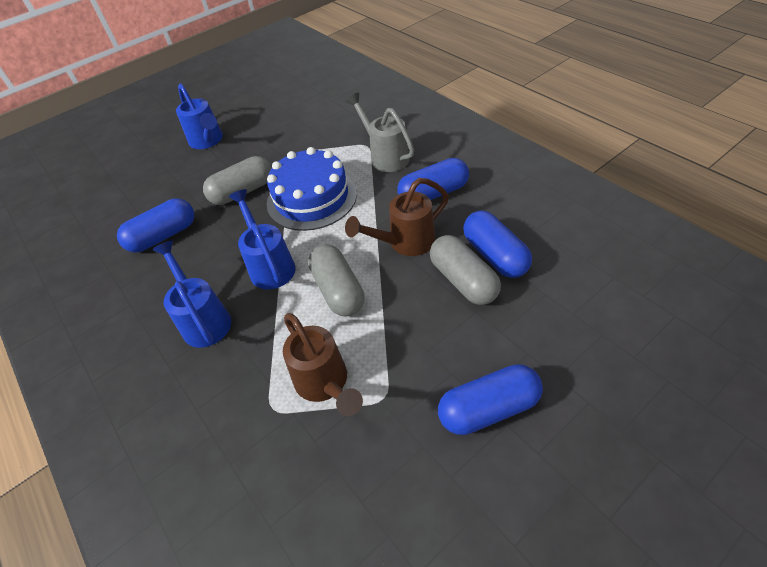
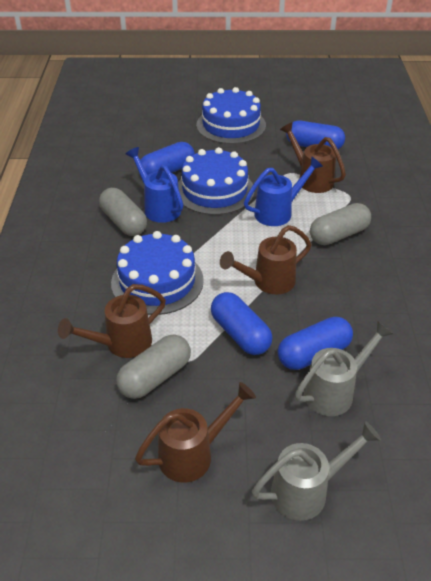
blue cake: 1 -> 3
blue watering can: 3 -> 2
brown watering can: 2 -> 4
grey watering can: 1 -> 2

